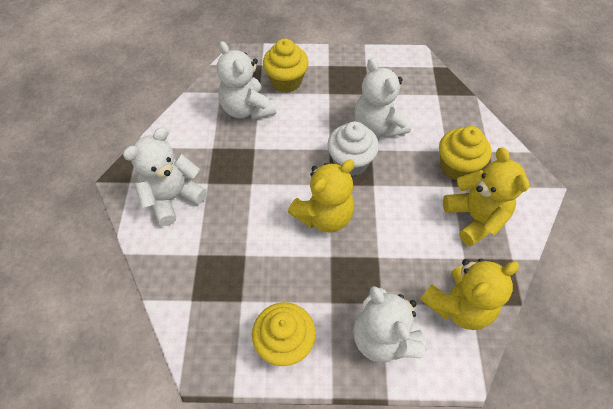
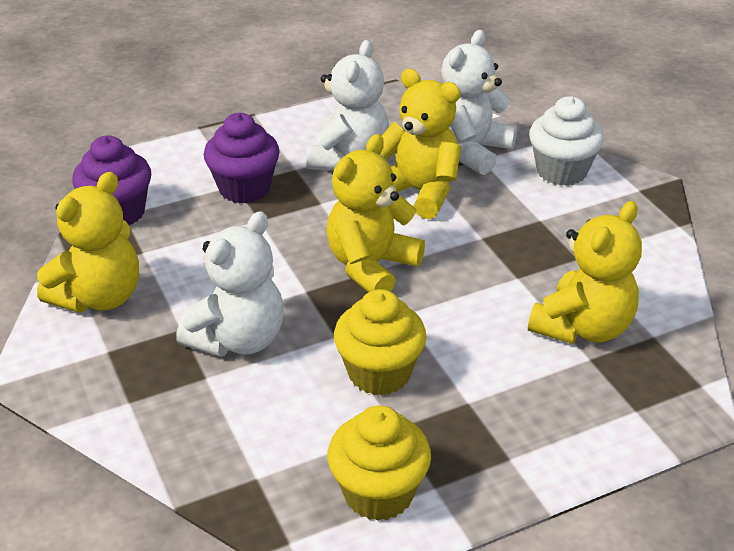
purple cupcake: 0 -> 2
white teddy bear: 4 -> 3
yellow cupcake: 3 -> 2
yellow teddy bear: 3 -> 4

